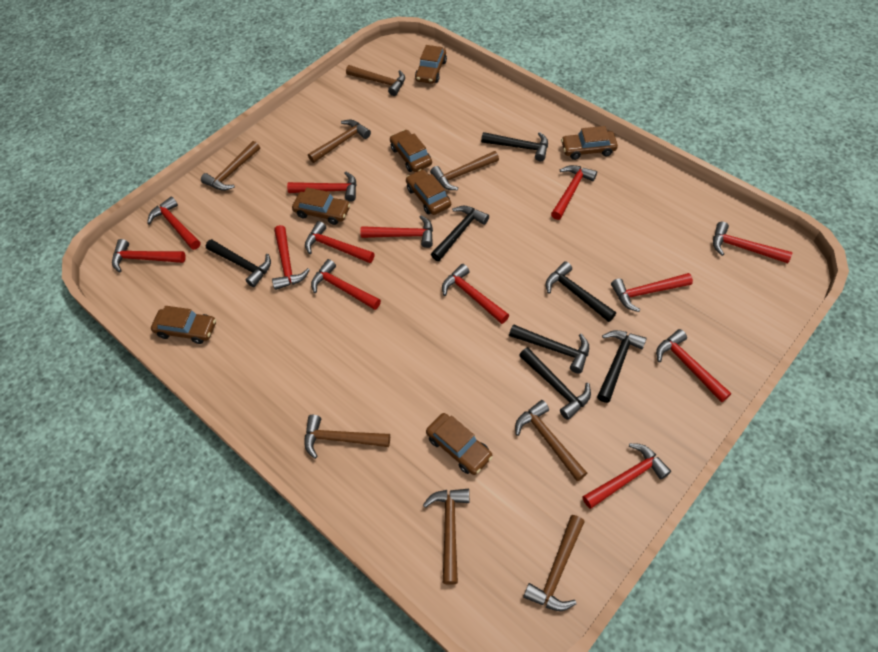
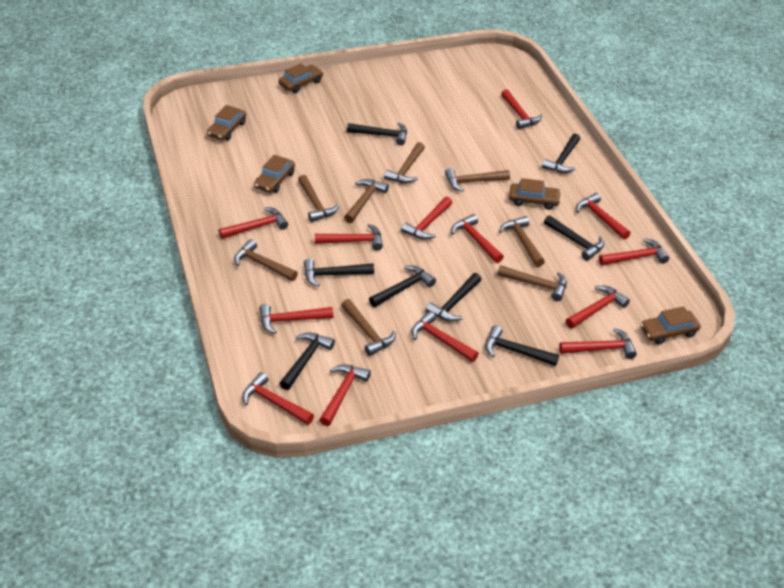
black hammer: 7 -> 8
brown car: 7 -> 5

